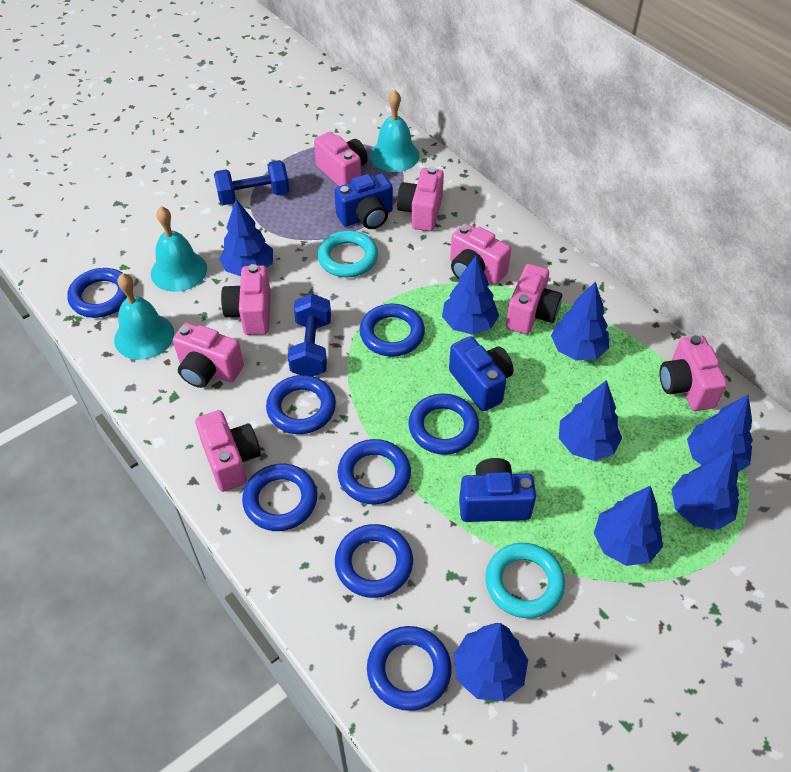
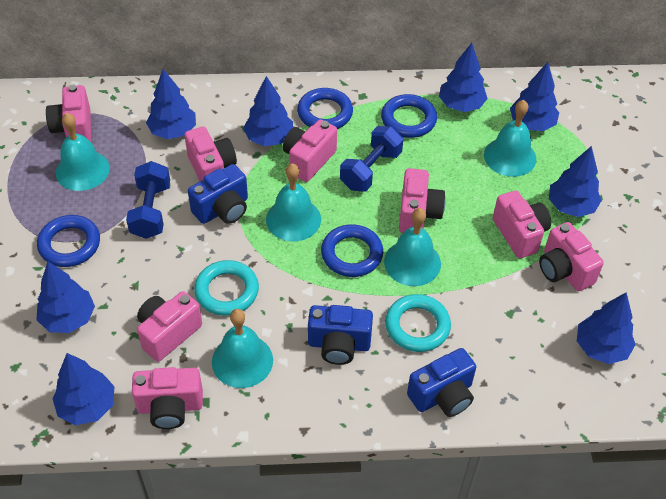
blue ring: 8 -> 4
turquoise bell: 3 -> 5

